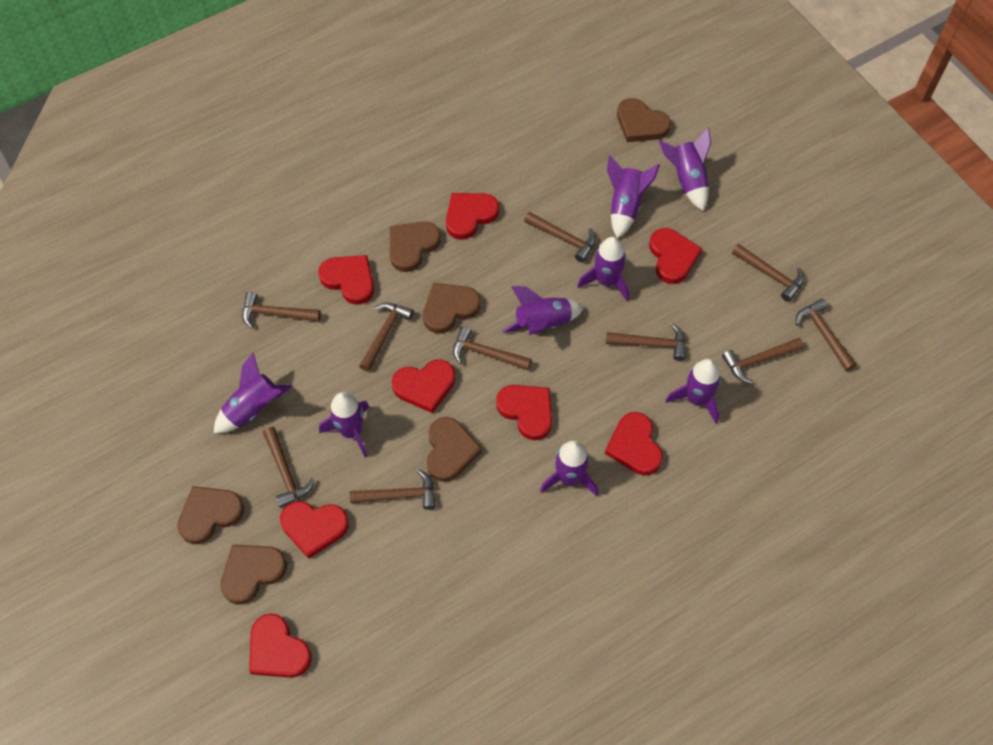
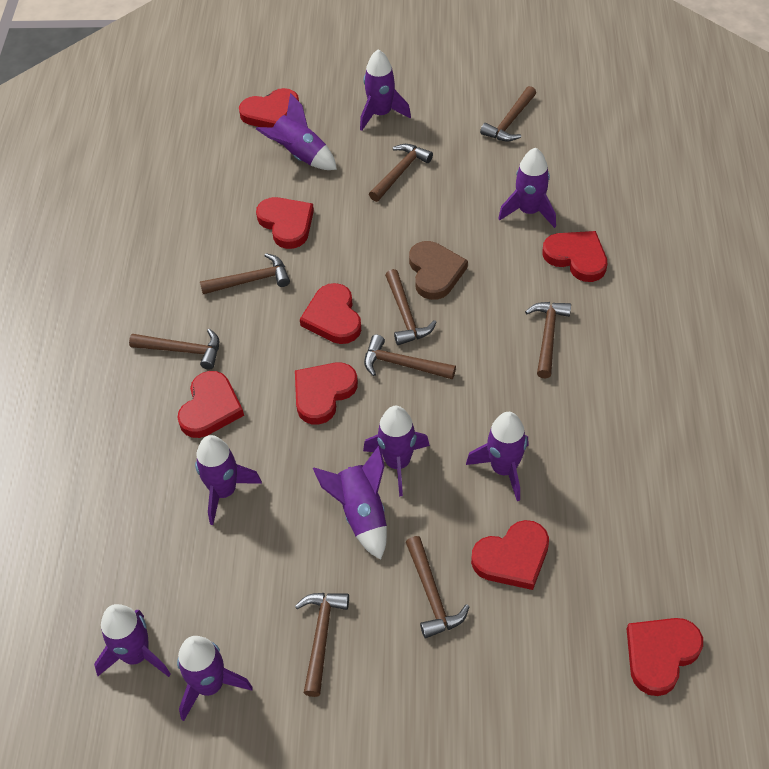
brown hammer: 10 -> 9
brown heart: 6 -> 1
purple rocket: 8 -> 9

